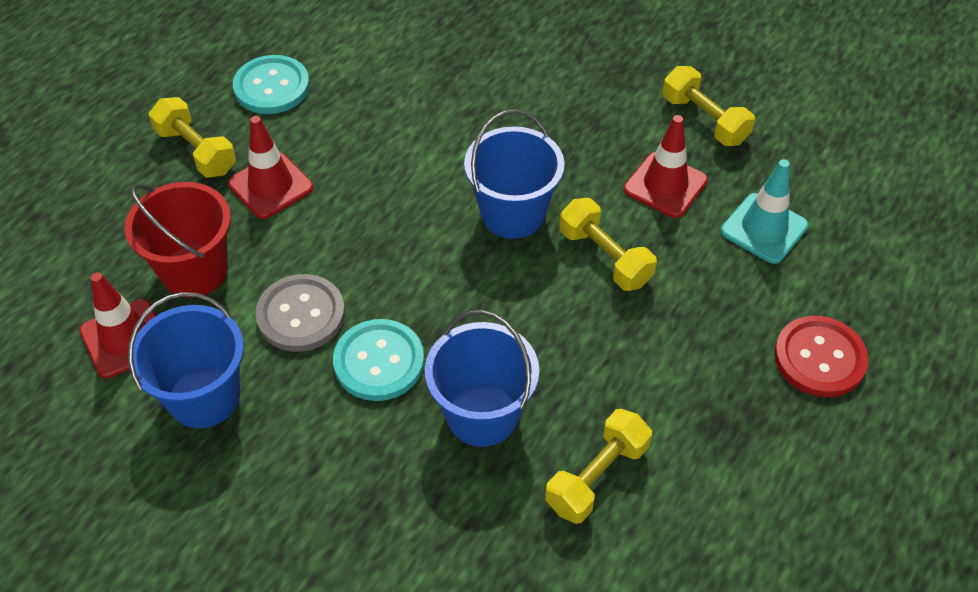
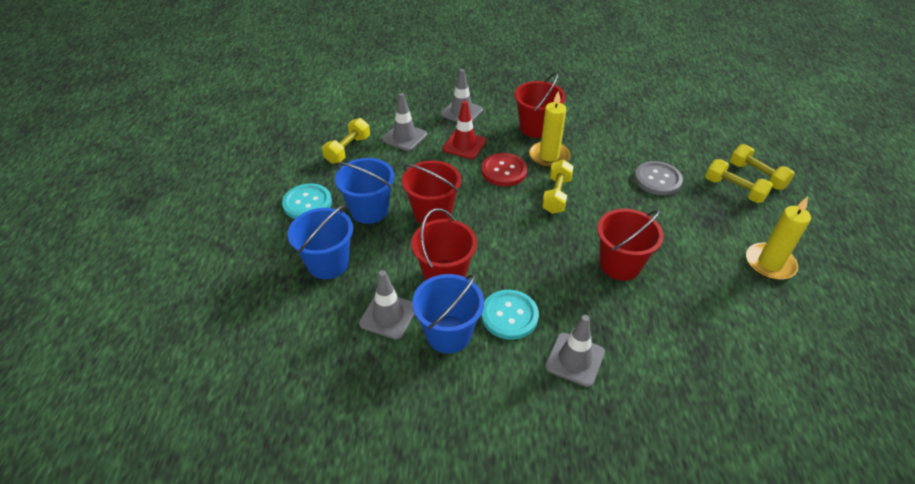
grey traffic cone: 0 -> 4
red bucket: 1 -> 4
red traffic cone: 3 -> 1
turquoise traffic cone: 1 -> 0
yellow candle: 0 -> 2

